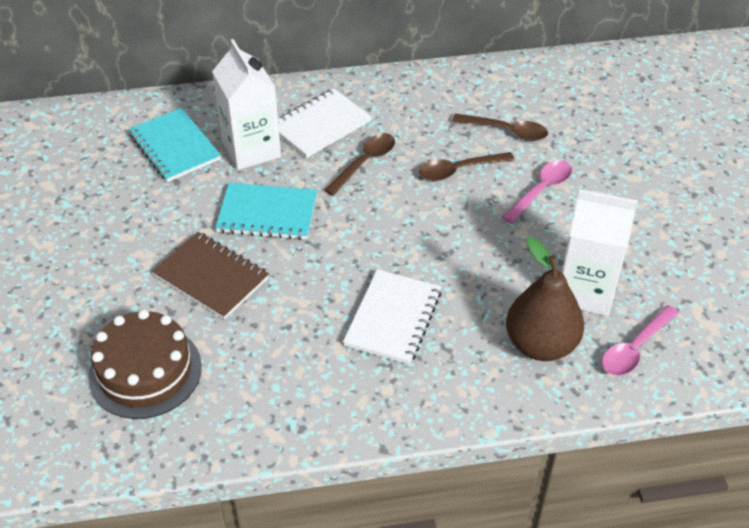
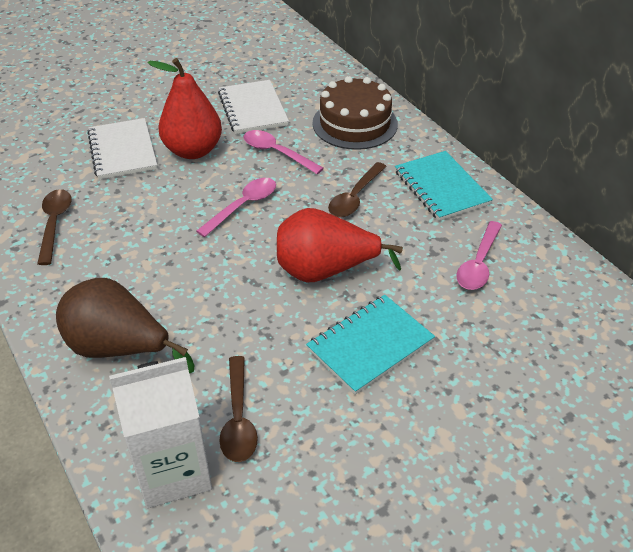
brown notebook: 1 -> 0
pink spoon: 2 -> 3
red pear: 0 -> 2
white carton: 2 -> 1

